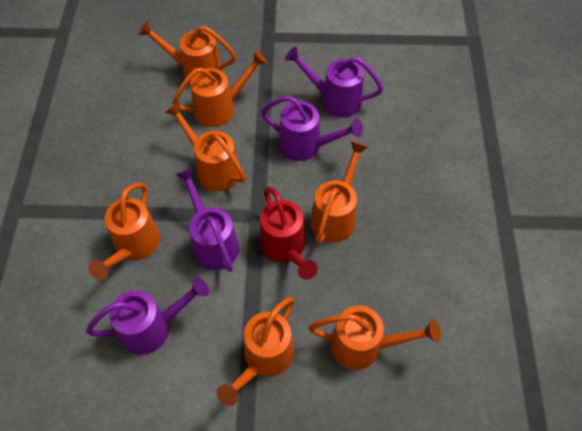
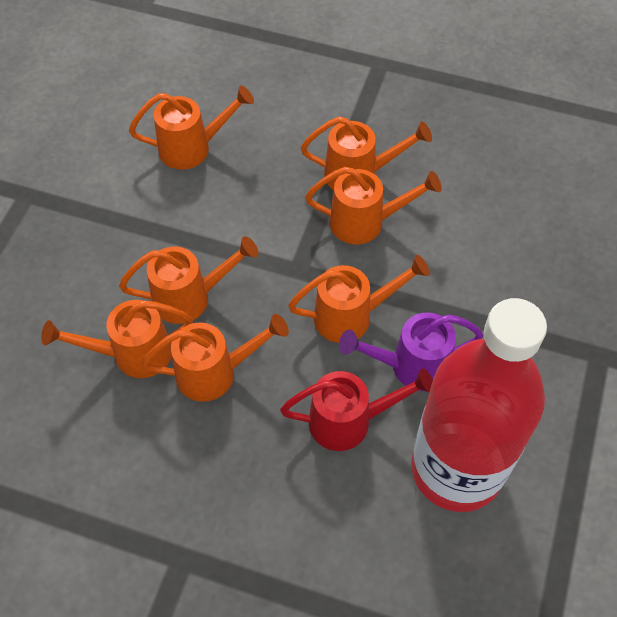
purple watering can: 4 -> 1
red bottle: 0 -> 1

